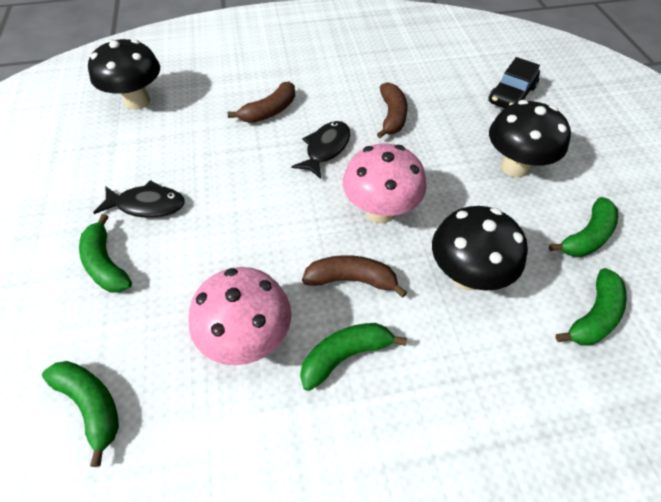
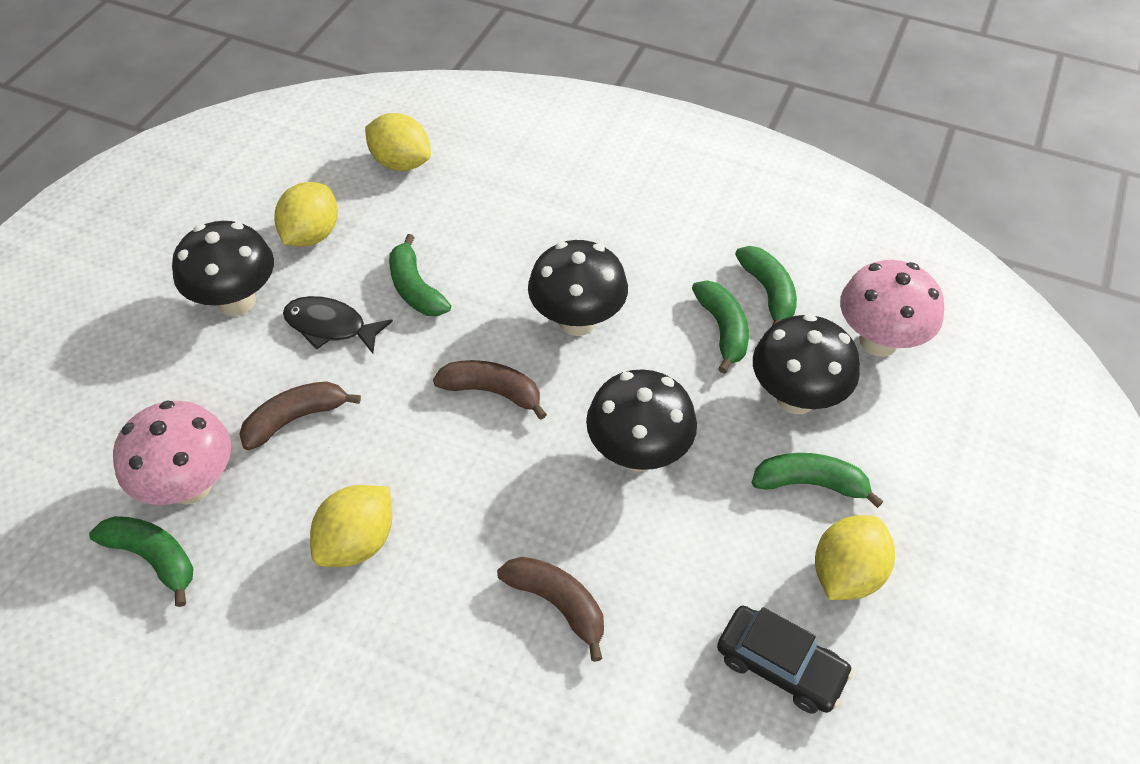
black fish: 2 -> 1
black mushroom: 3 -> 4
yellow lemon: 0 -> 4

